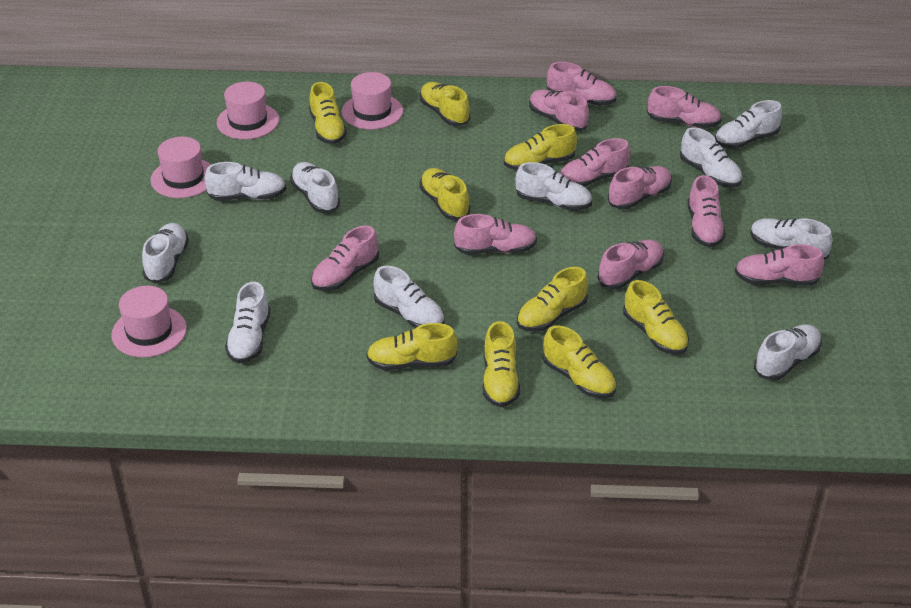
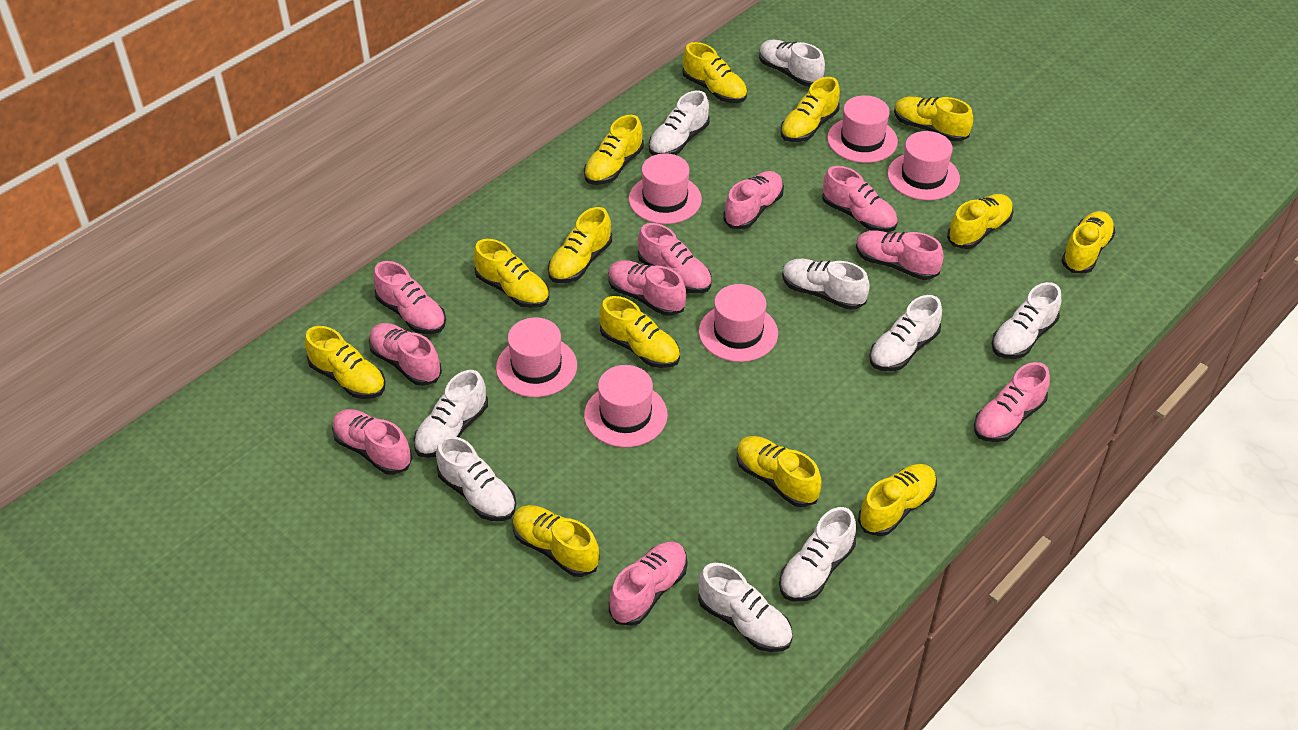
pink hat: 4 -> 6
white shoe: 10 -> 9
yellow shoe: 9 -> 13

